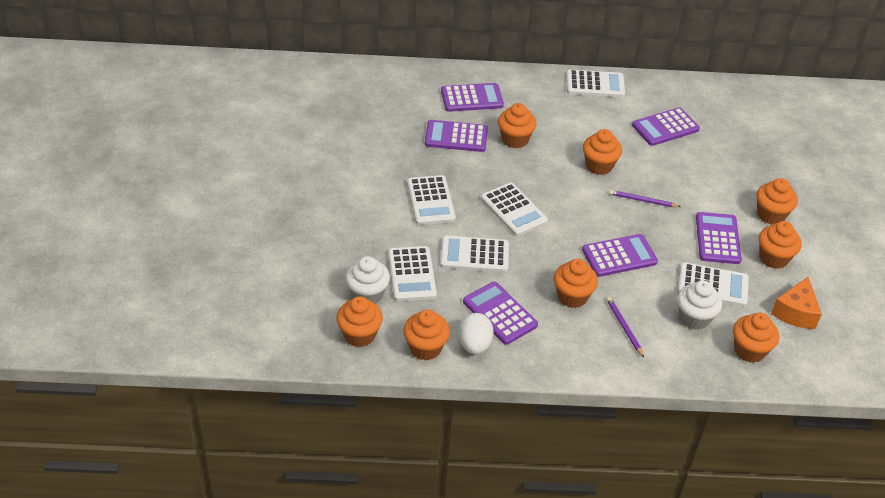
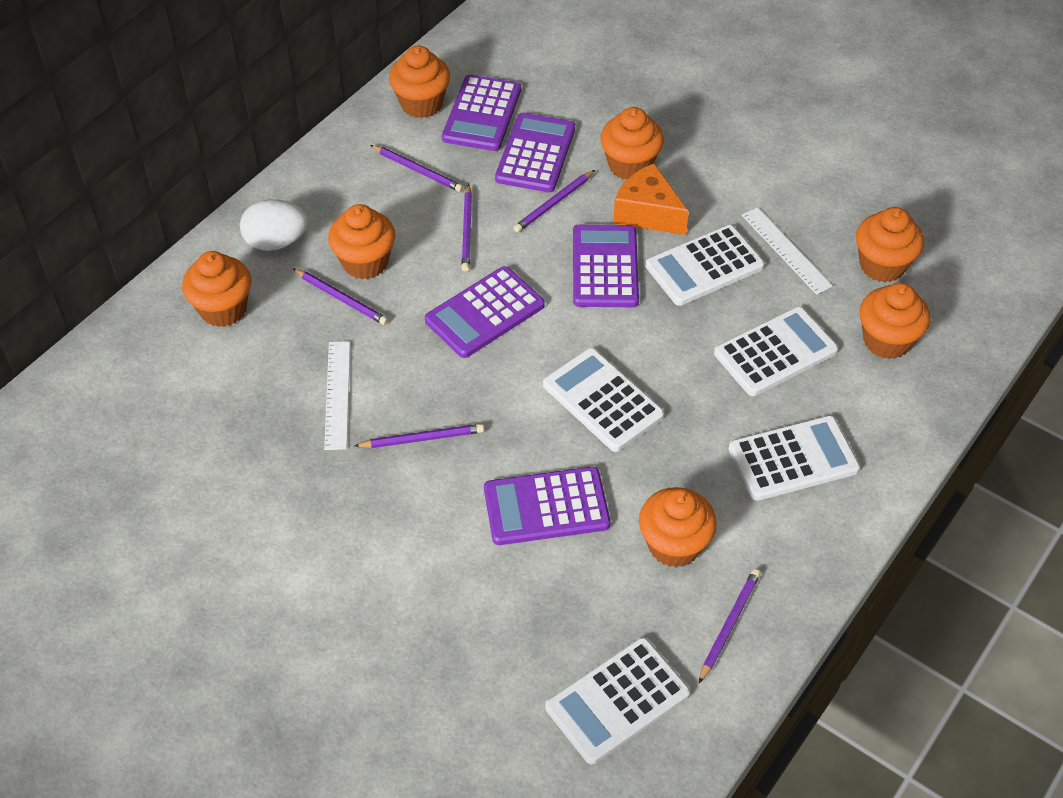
orange cupcake: 8 -> 7
purple calculator: 6 -> 5
purple pencil: 2 -> 6
white calculator: 6 -> 5
white cupcake: 2 -> 0
white ruler: 0 -> 2

